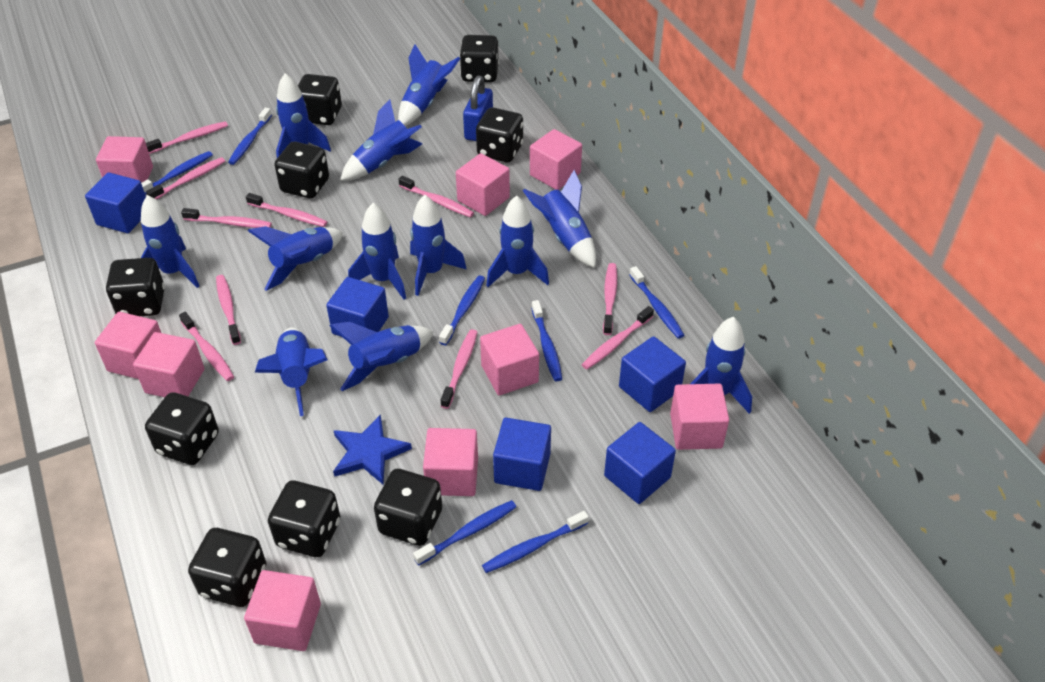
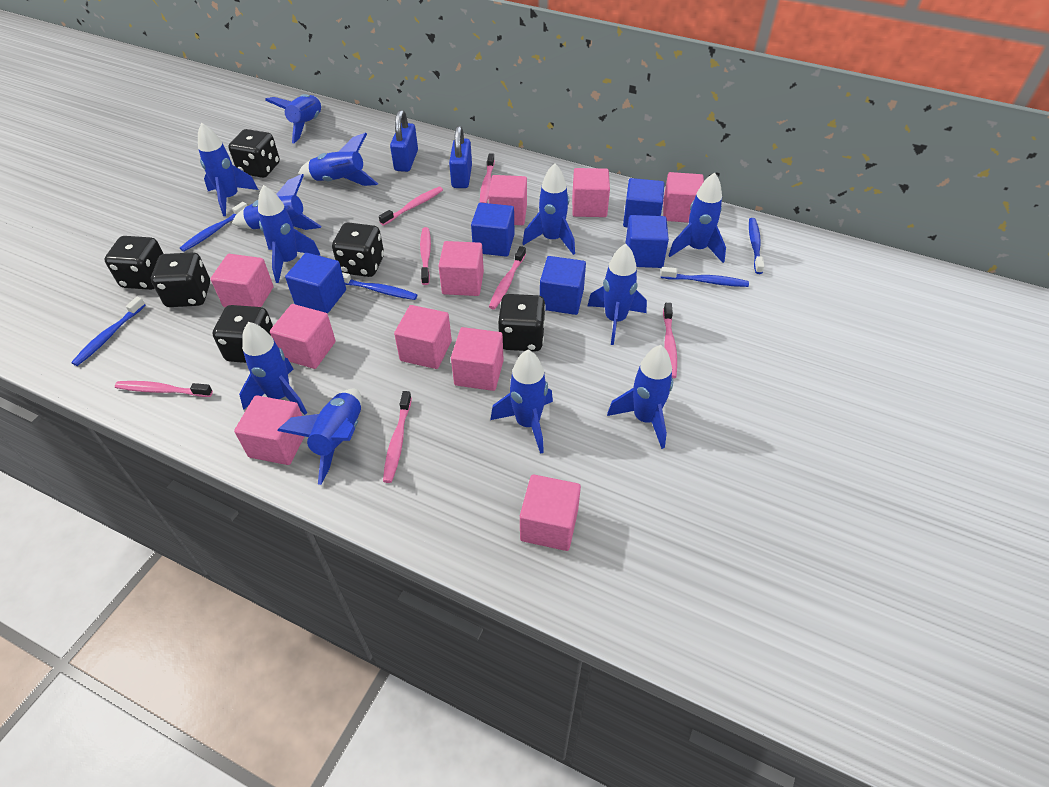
black dice: 9 -> 6
blue padlock: 1 -> 2
blue star: 1 -> 0
blue toothbrush: 7 -> 5
pink cube: 9 -> 10
pink toothbrush: 10 -> 7

